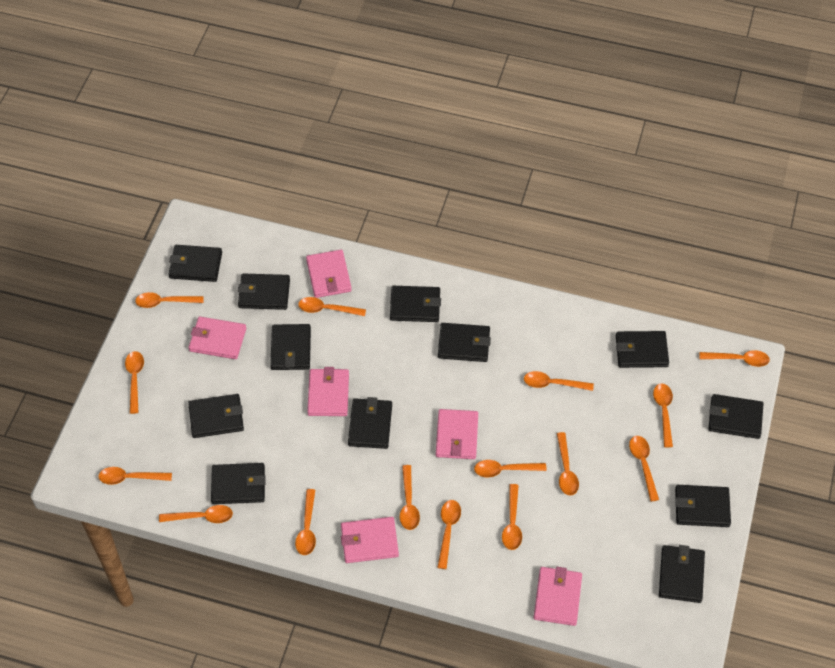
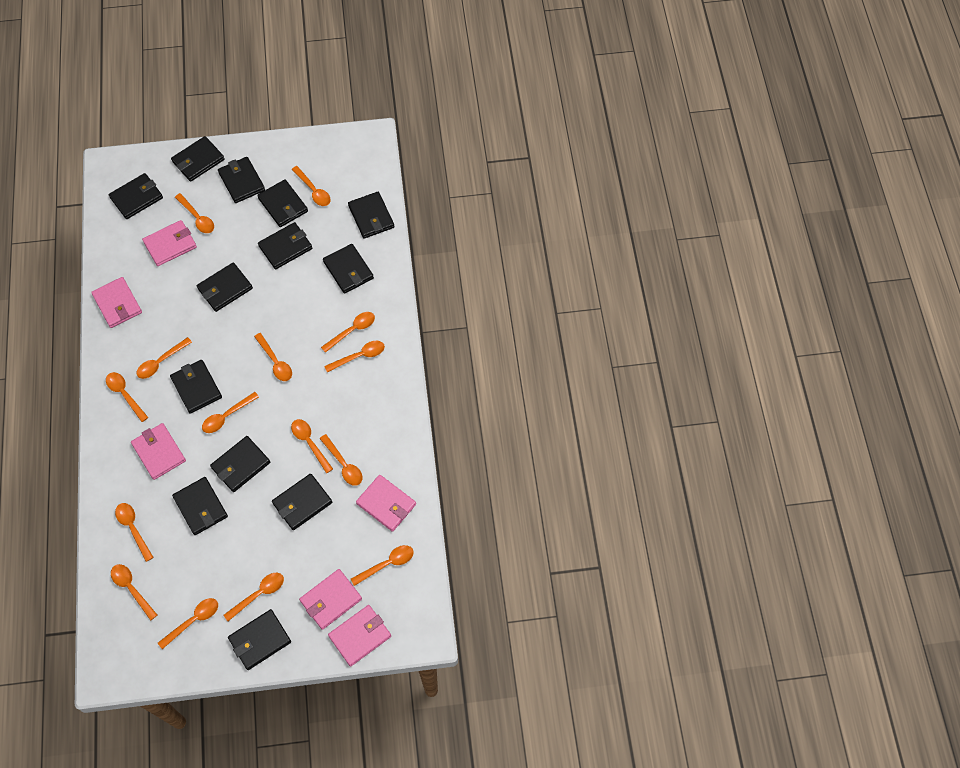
black wallet: 12 -> 13

